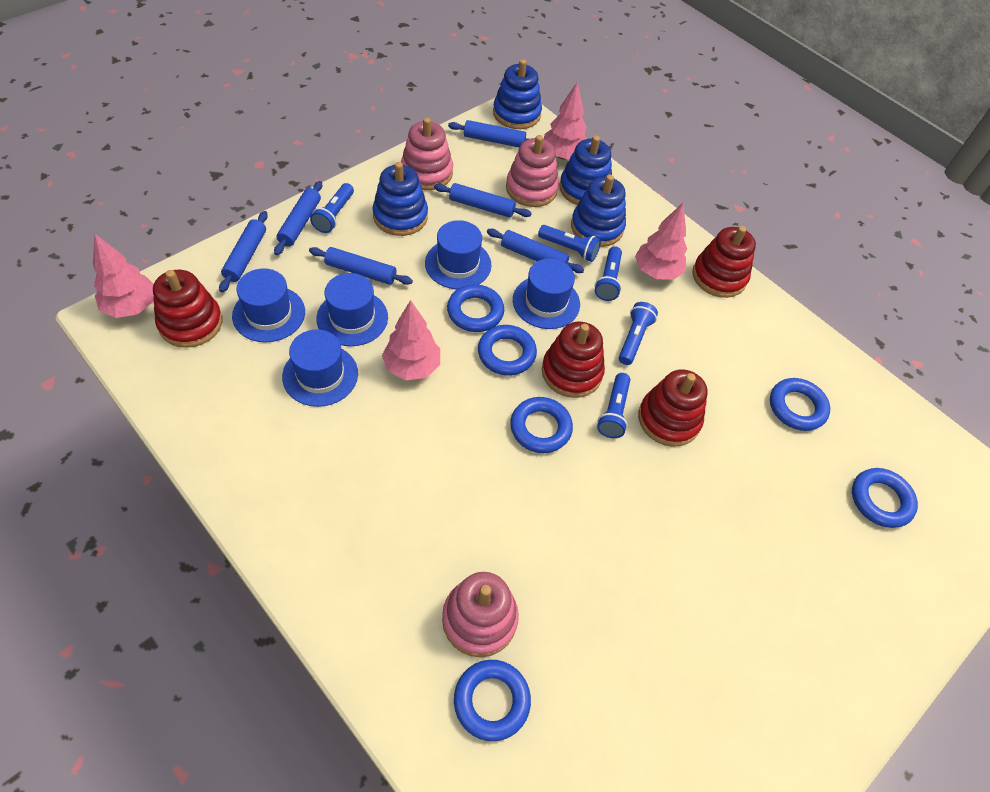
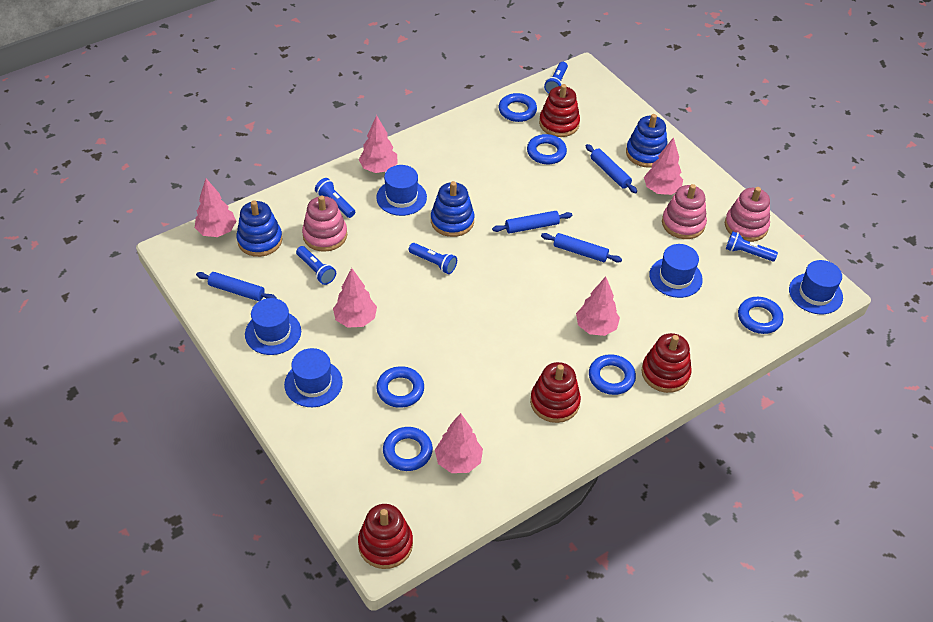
blue rolling pin: 6 -> 4
blue stacking toy: 4 -> 3
pink tree: 4 -> 6

